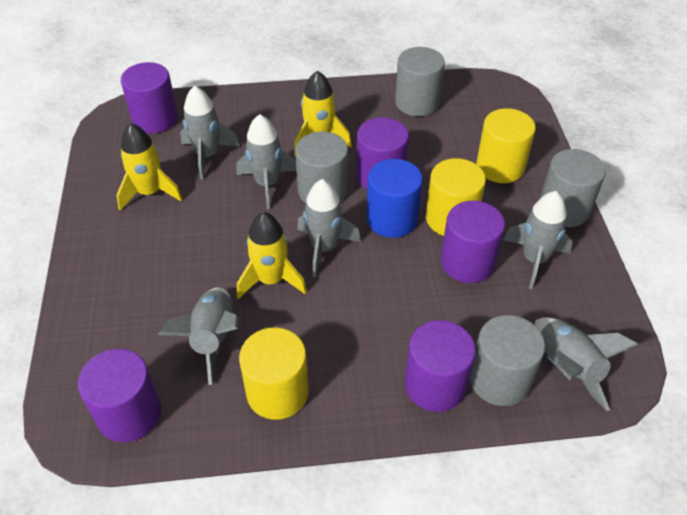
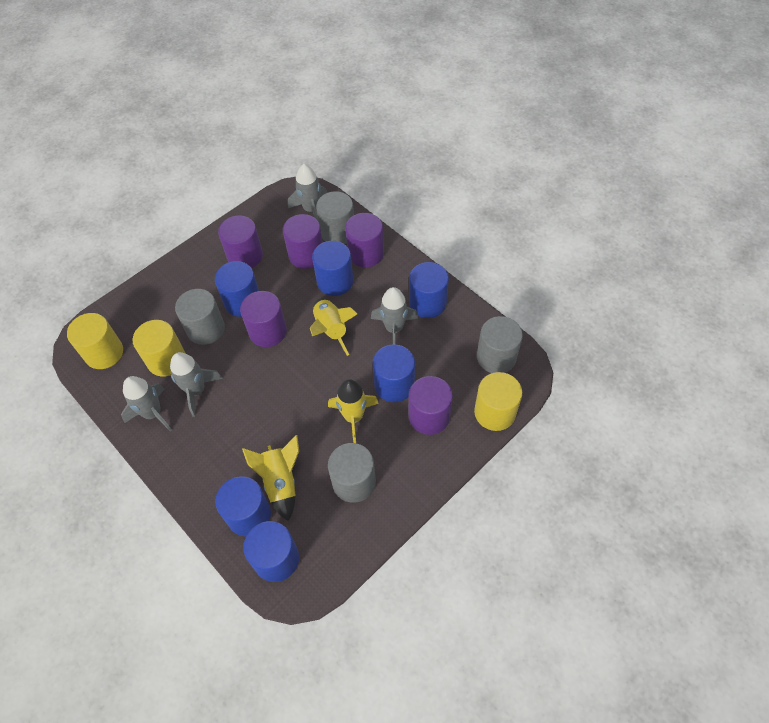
blue cylinder: 1 -> 6
grey rocket: 6 -> 4

